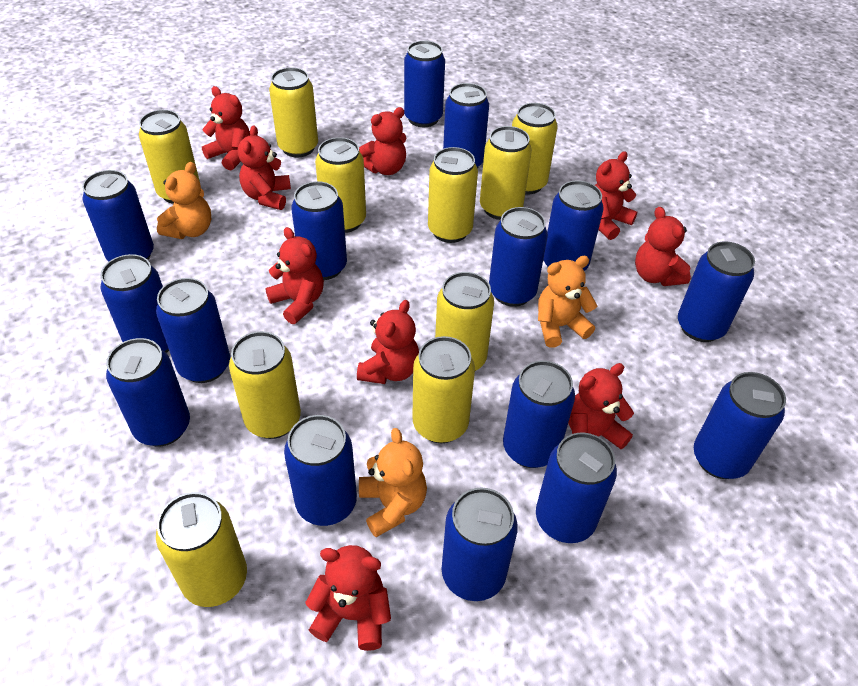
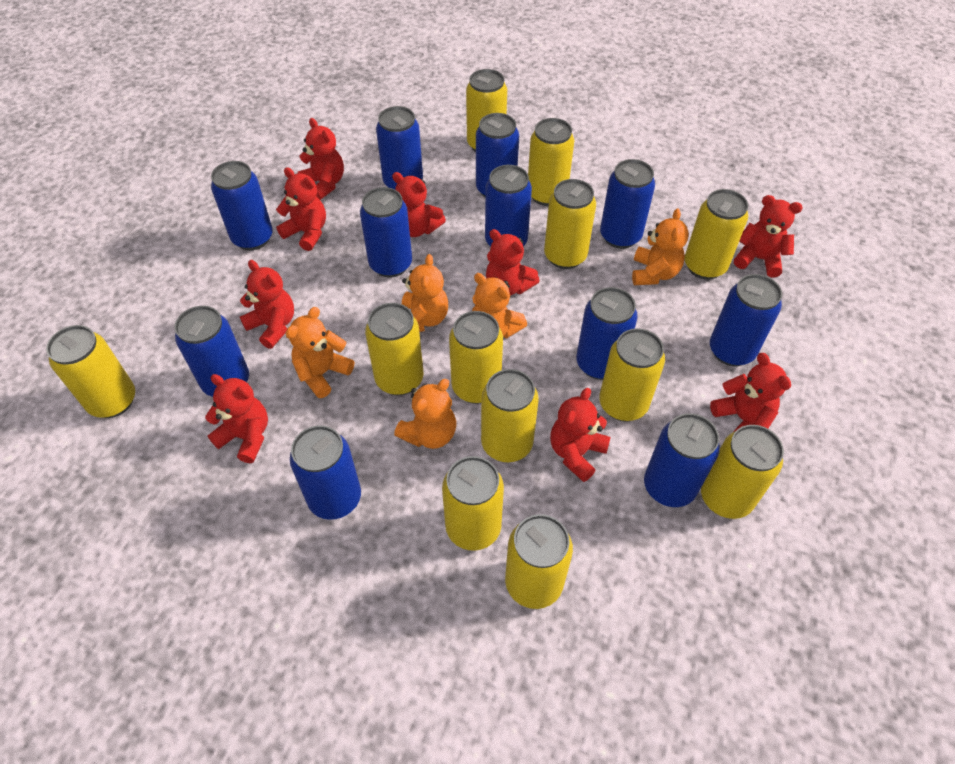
blue can: 15 -> 11
orange teddy bear: 3 -> 5
yellow can: 10 -> 12

